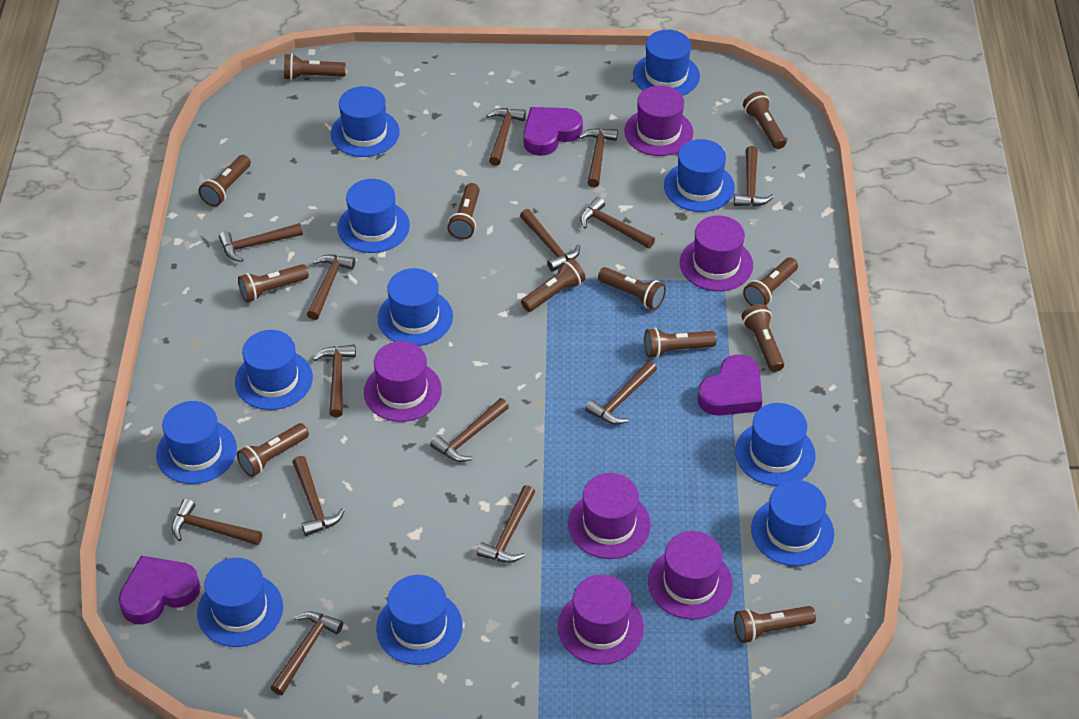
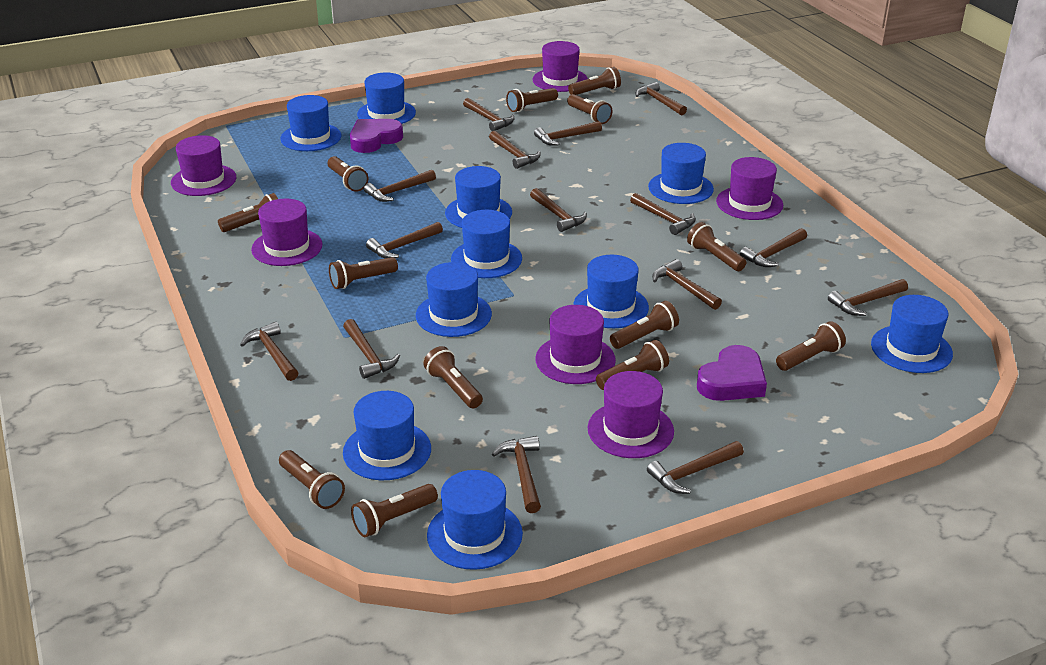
blue hat: 11 -> 10
brown flashlight: 12 -> 13
brown hammer: 14 -> 15
purple heart: 3 -> 2

